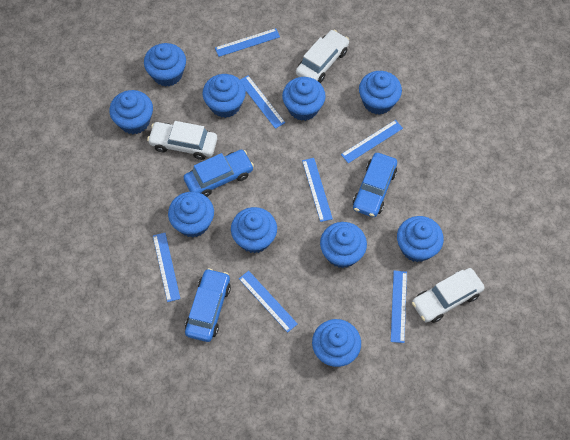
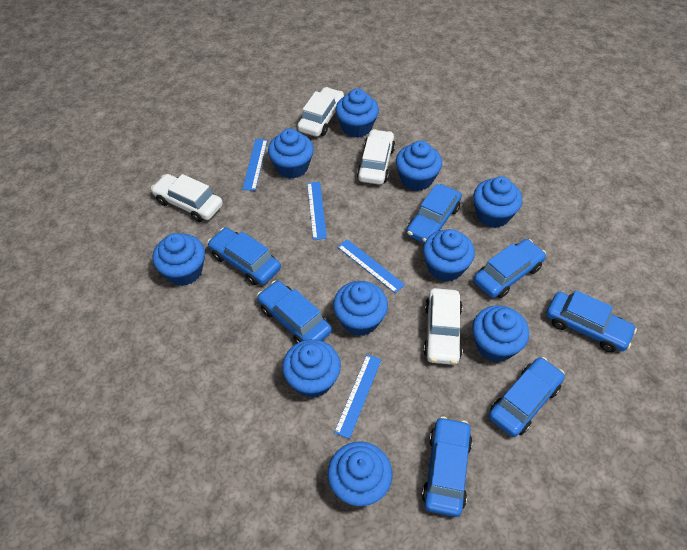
blue car: 3 -> 7
blue ruler: 7 -> 4
white car: 3 -> 4

